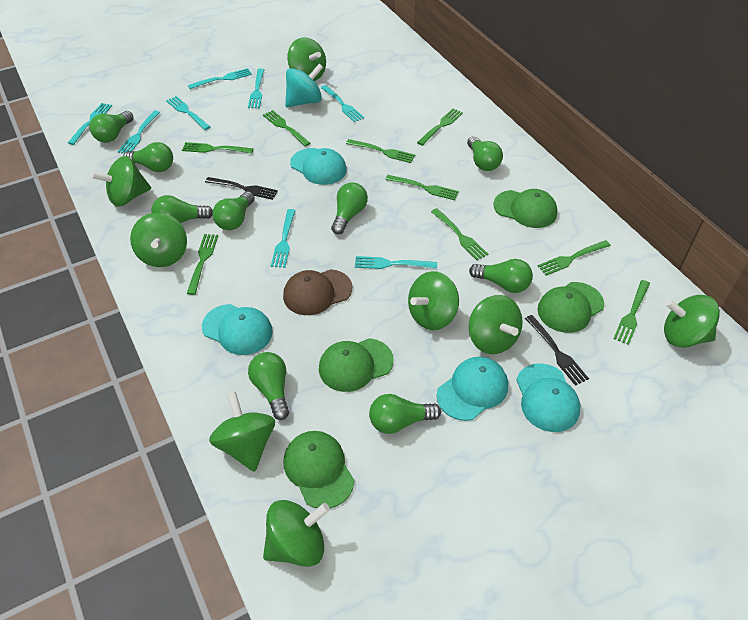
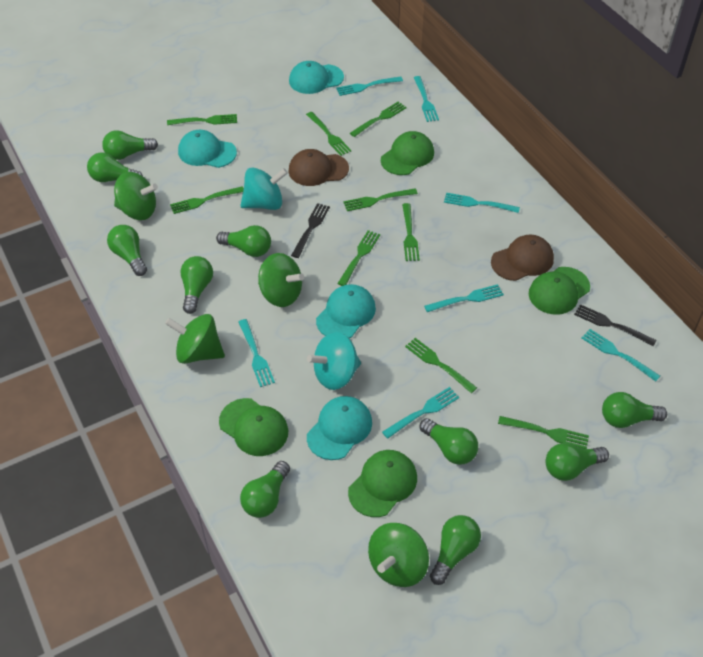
brown cap: 1 -> 2
green light bulb: 9 -> 10
green spinning top: 8 -> 4
turquoise fork: 8 -> 7
turquoise spinning top: 1 -> 2

